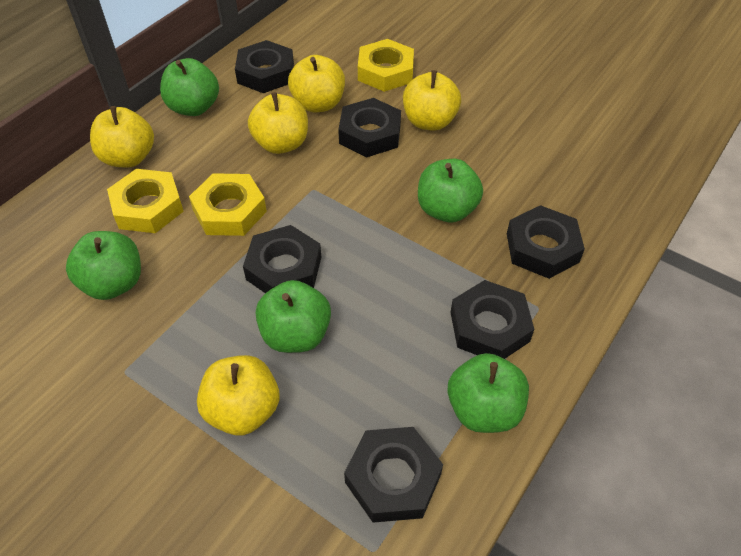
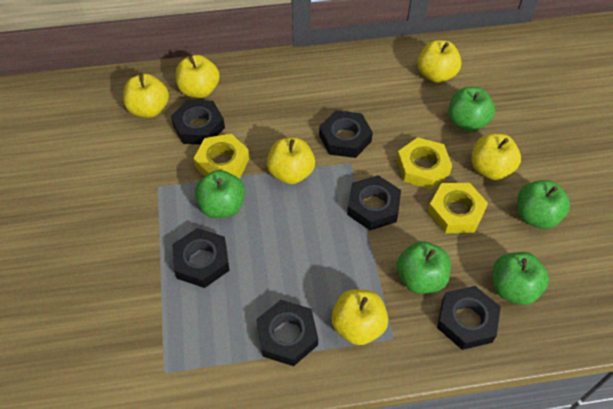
yellow apple: 5 -> 6

